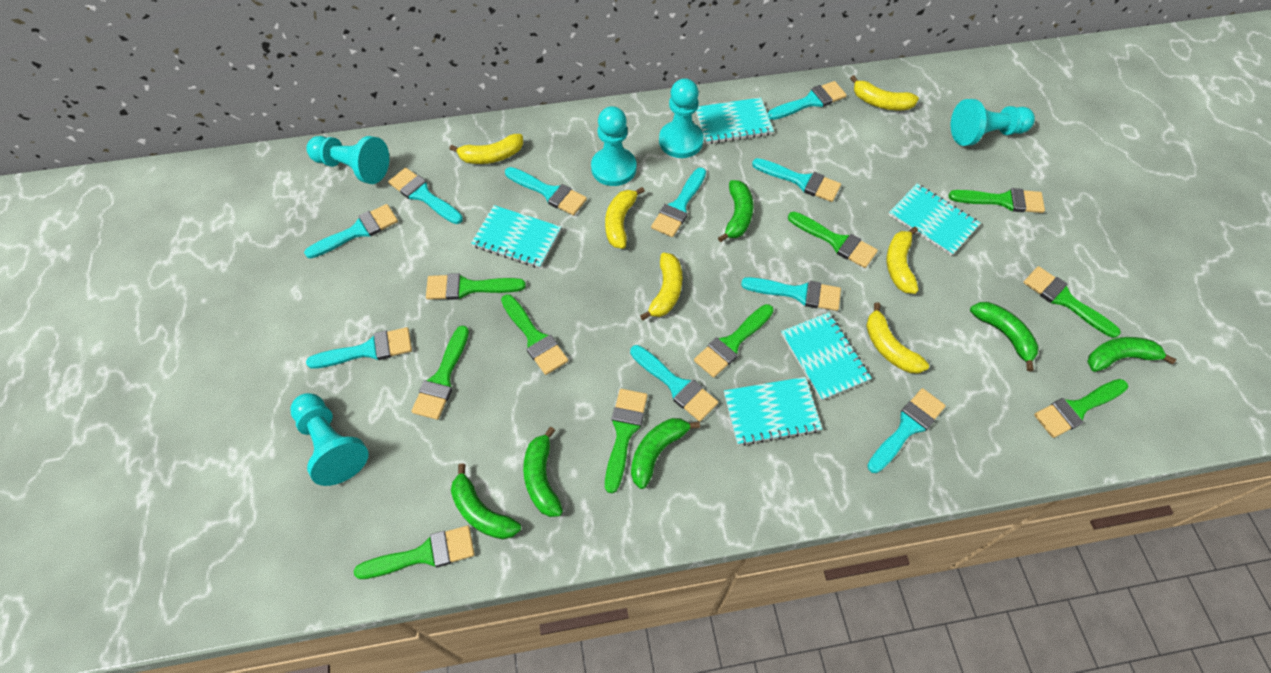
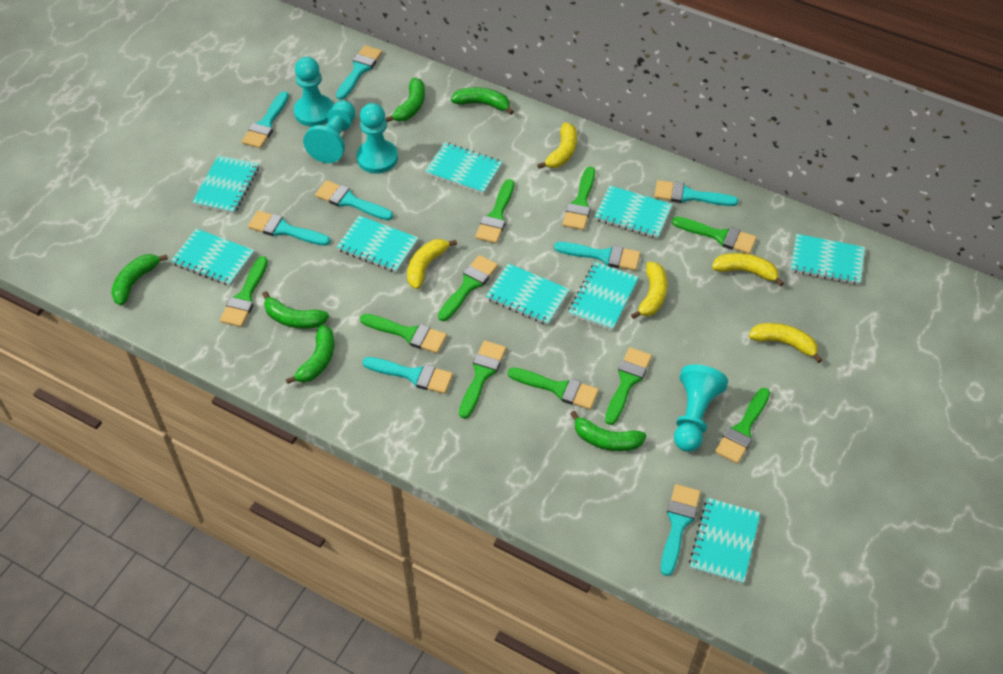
turquoise brush: 10 -> 8
turquoise notebook: 5 -> 9
turquoise pawn: 5 -> 4
yellow banana: 6 -> 5

